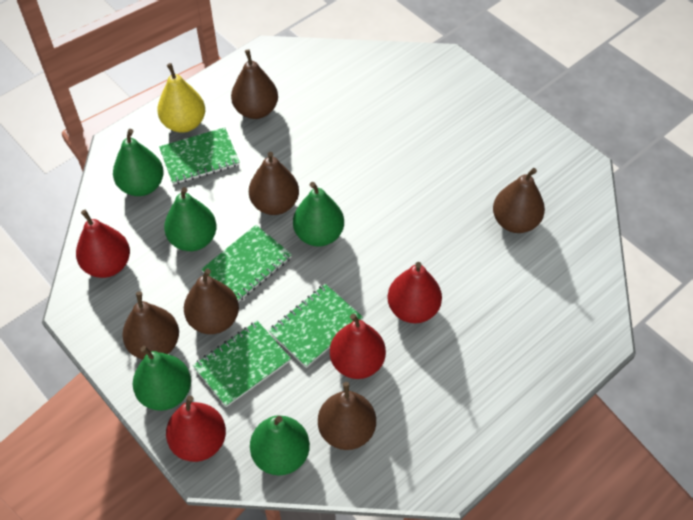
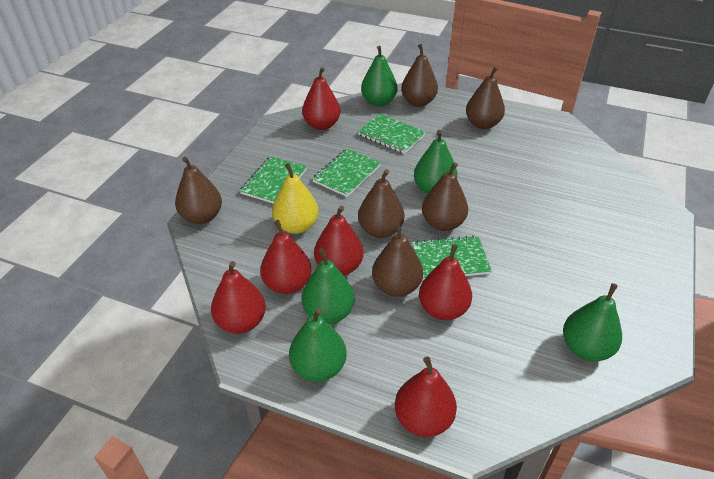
red pear: 4 -> 6

